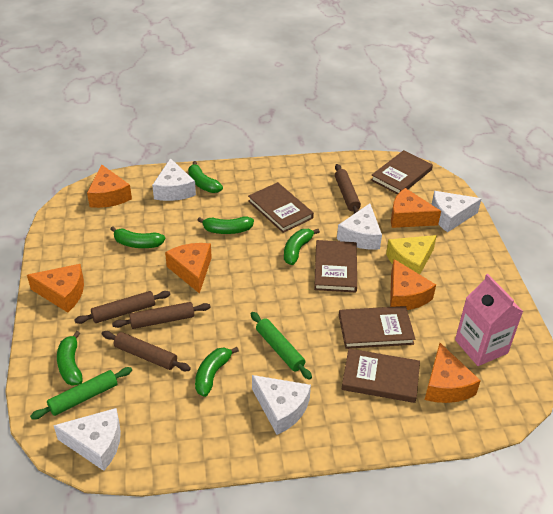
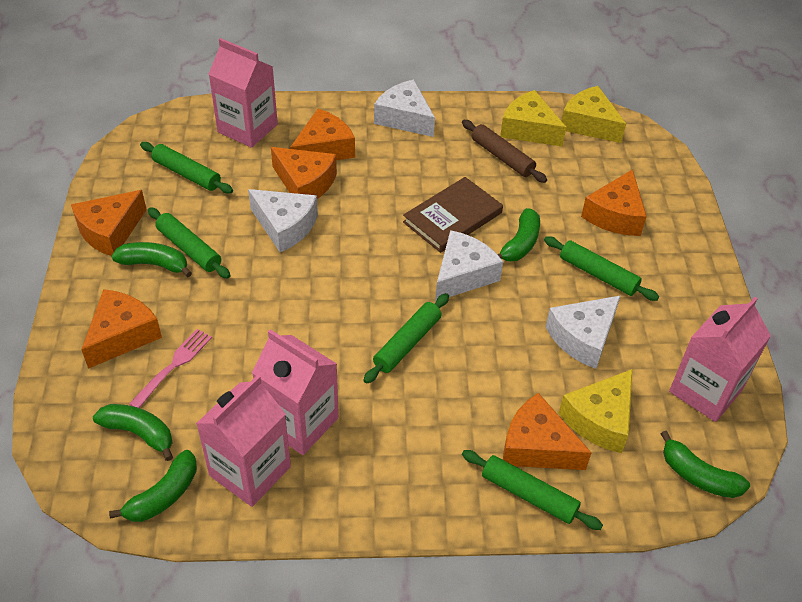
brown book: 5 -> 1
brown rolling pin: 4 -> 1
green banana: 6 -> 5
green rolling pin: 2 -> 5
pink carton: 1 -> 4
pink fork: 0 -> 1
white cheese: 5 -> 4
yellow cheese: 1 -> 3

